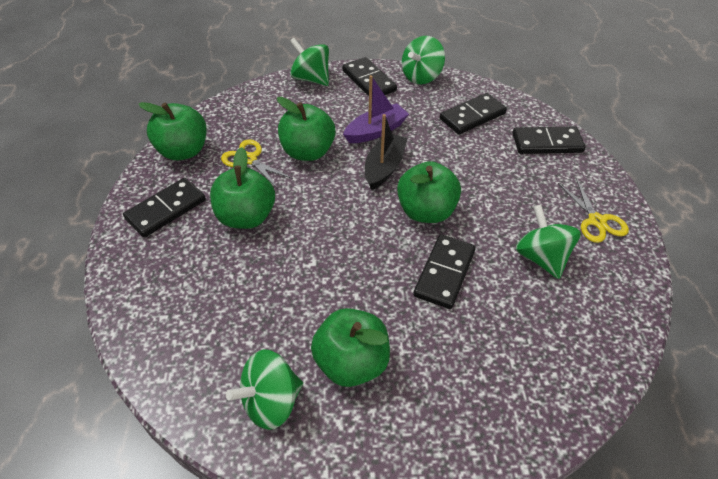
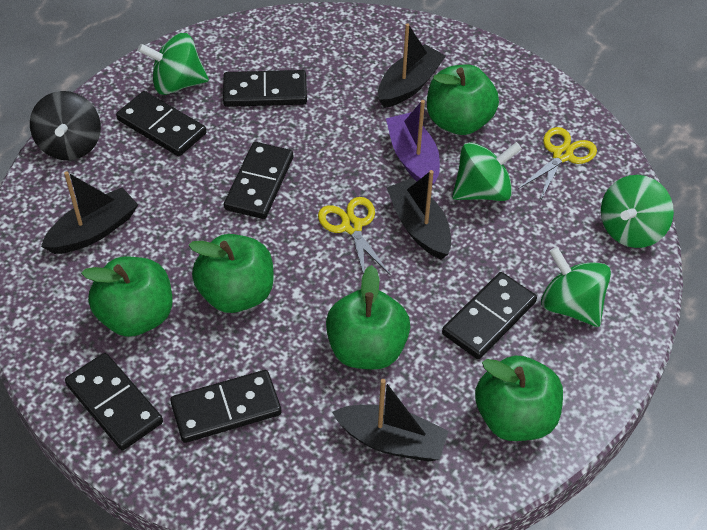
black boat: 1 -> 4
black domino: 5 -> 6
black spinning top: 0 -> 1

